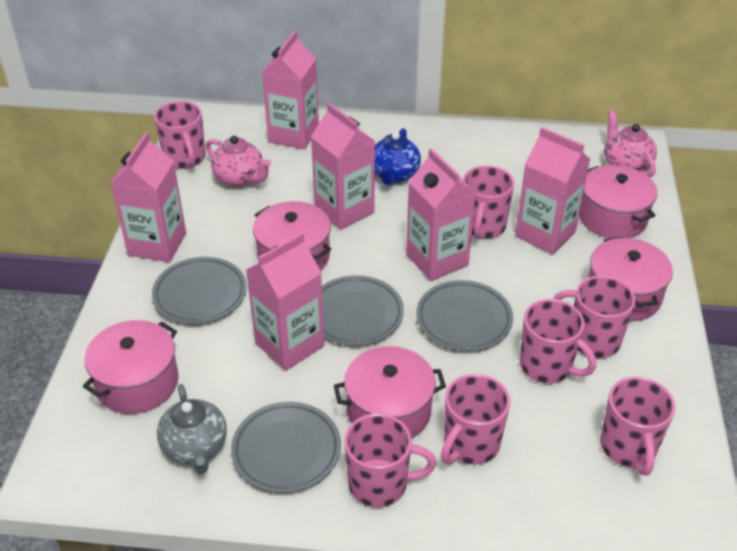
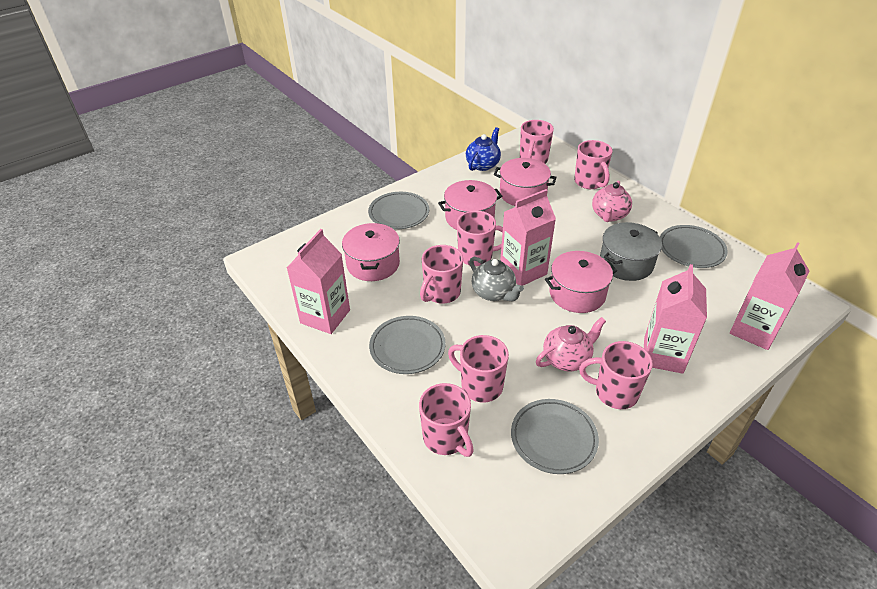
grey pot: 0 -> 1
pink carton: 6 -> 4
pink pot: 5 -> 4

